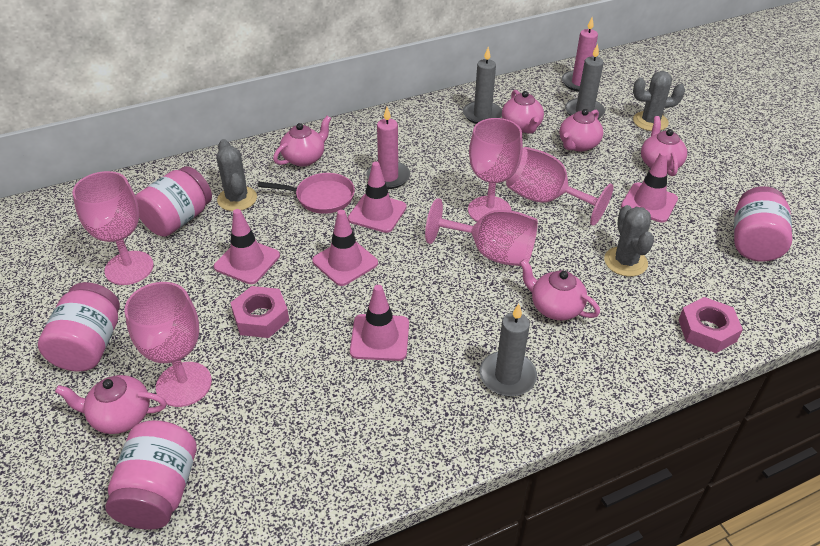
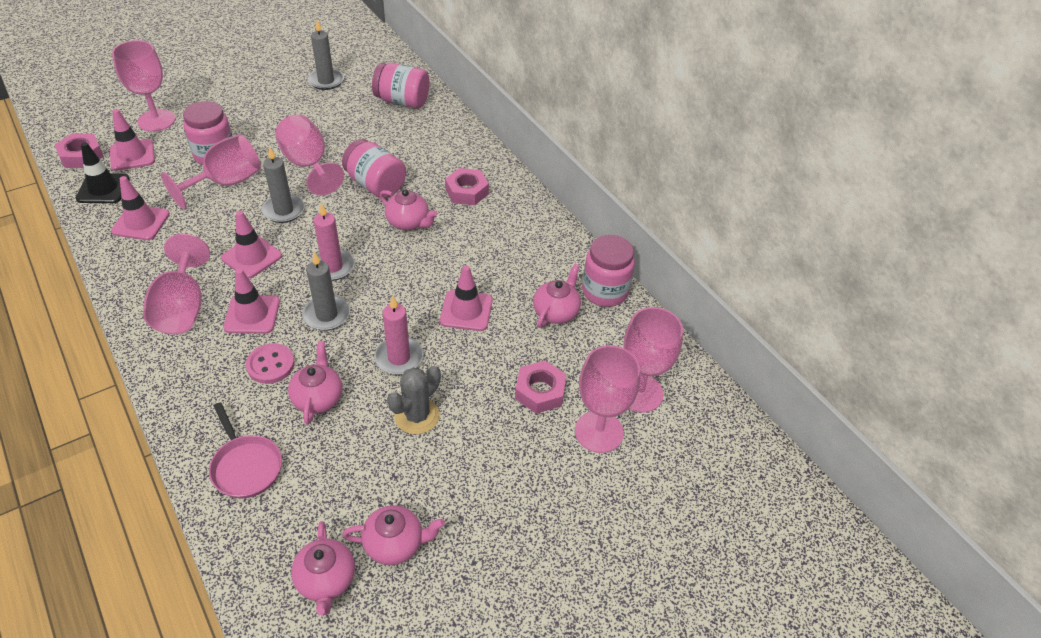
black traffic cone: 0 -> 1
grey cactus: 3 -> 1
pink button: 0 -> 1
pink goblet: 5 -> 6
pink nut: 2 -> 3
pink teapot: 6 -> 5

